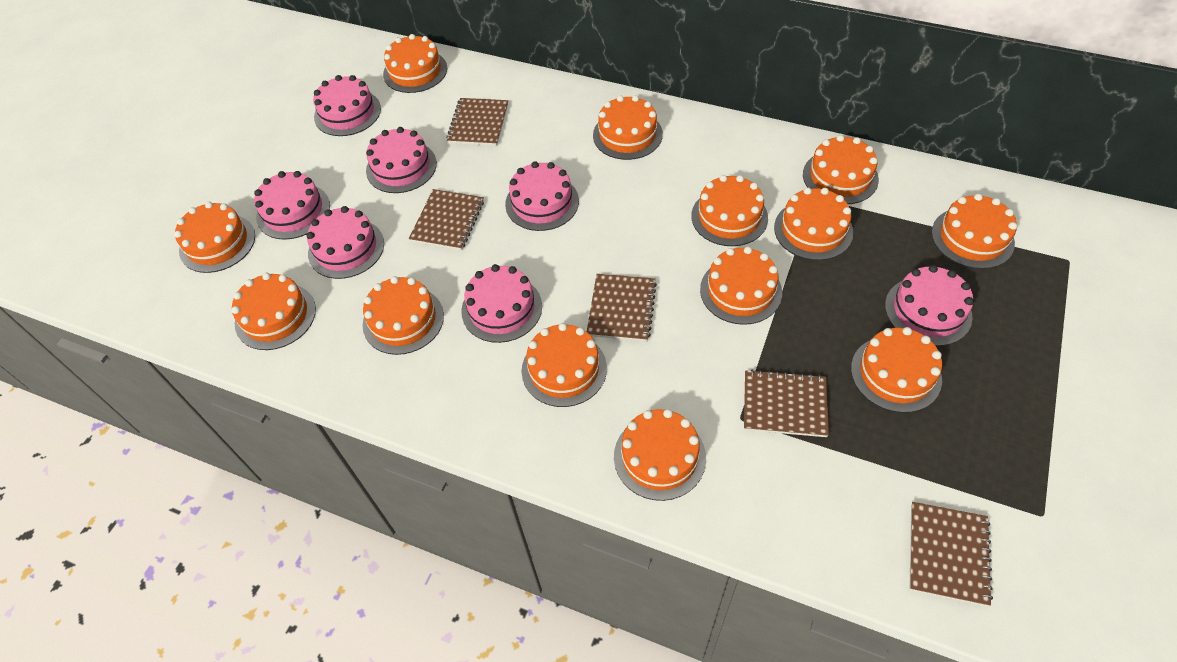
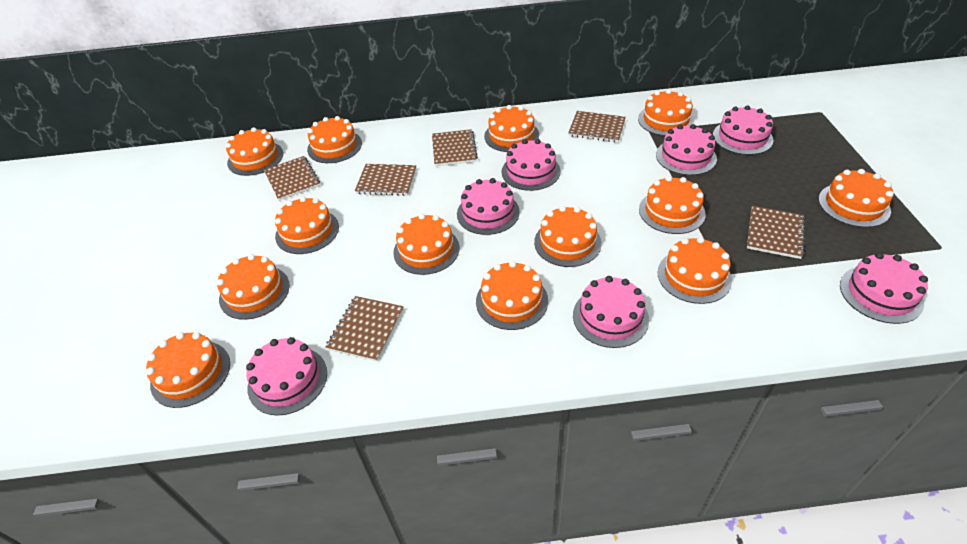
brown notebook: 5 -> 6

